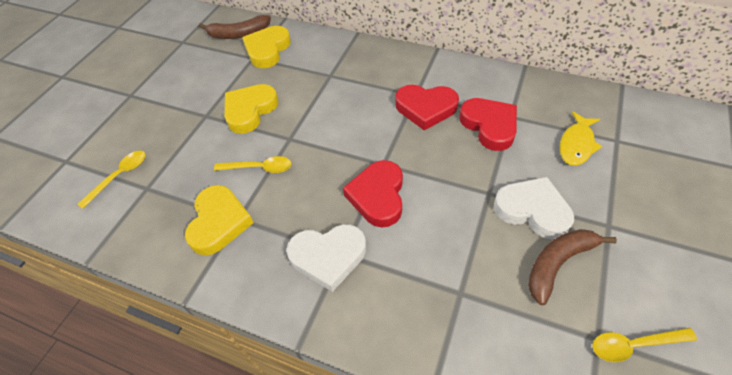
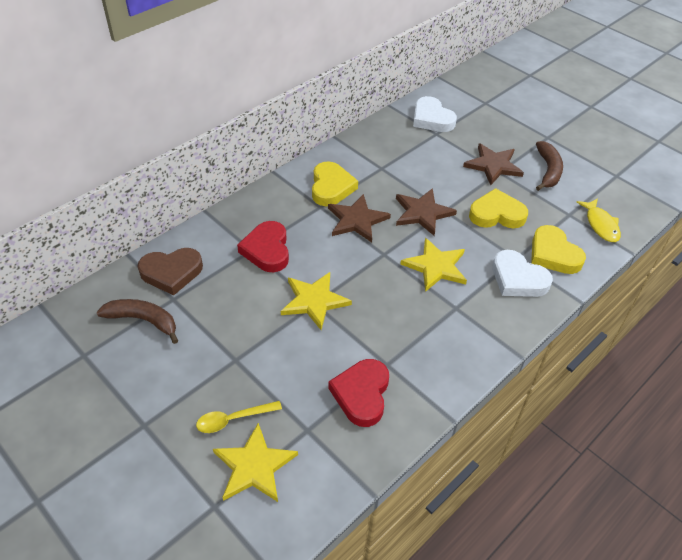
brown heart: 0 -> 1
brown star: 0 -> 3
red heart: 3 -> 2
yellow spoon: 3 -> 1
yellow star: 0 -> 3

